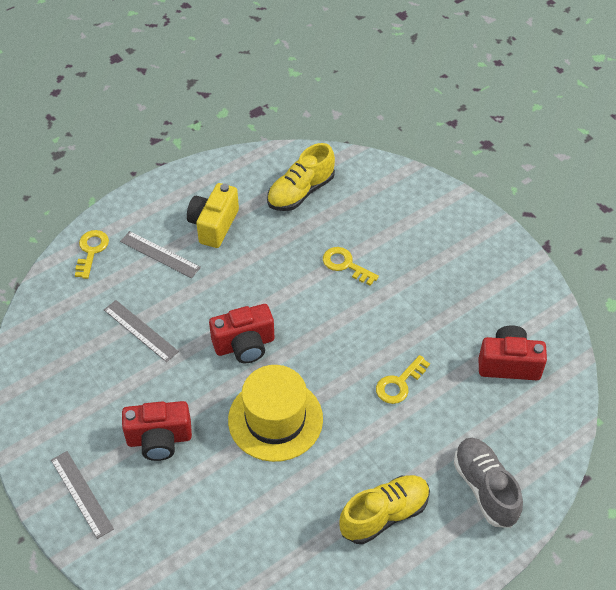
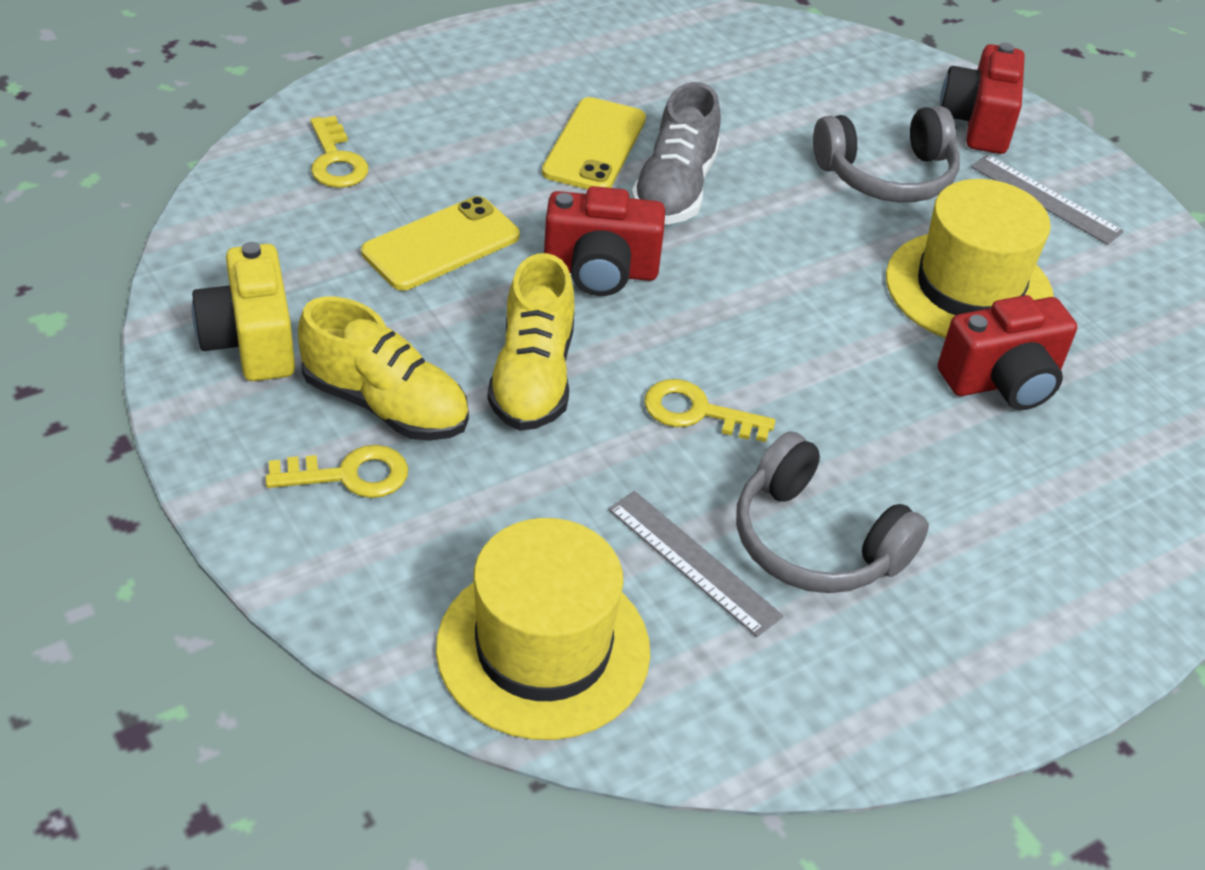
grey headphones: 0 -> 2
grey ruler: 3 -> 2
yellow hat: 1 -> 2
yellow phone: 0 -> 2

